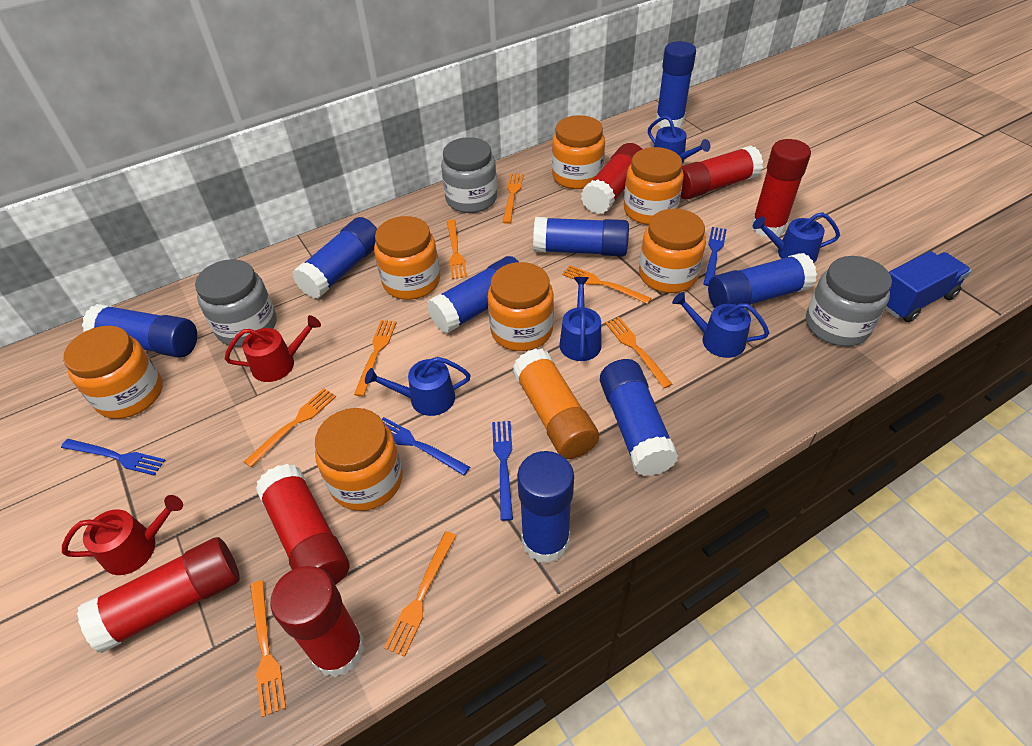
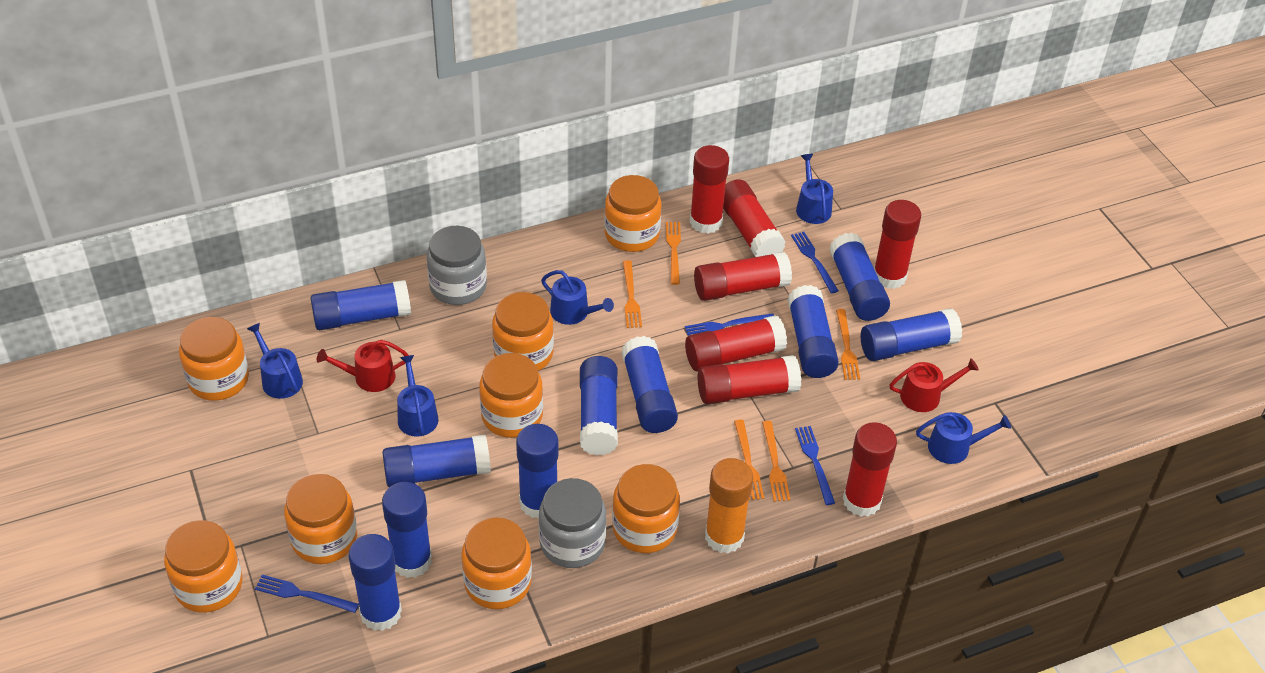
blue glue stick: 8 -> 10
blue truck: 1 -> 0
grey jar: 3 -> 2
orange fork: 8 -> 5
orange jar: 7 -> 8
red glue stick: 6 -> 7

